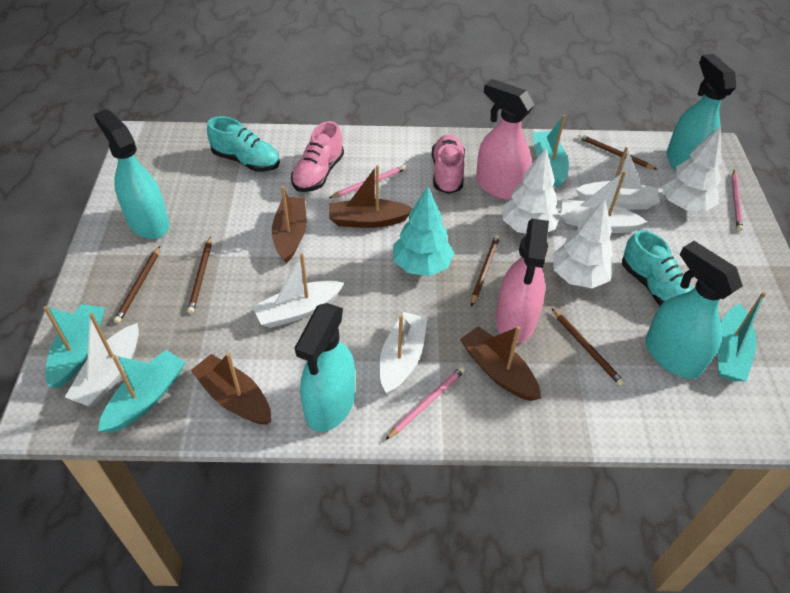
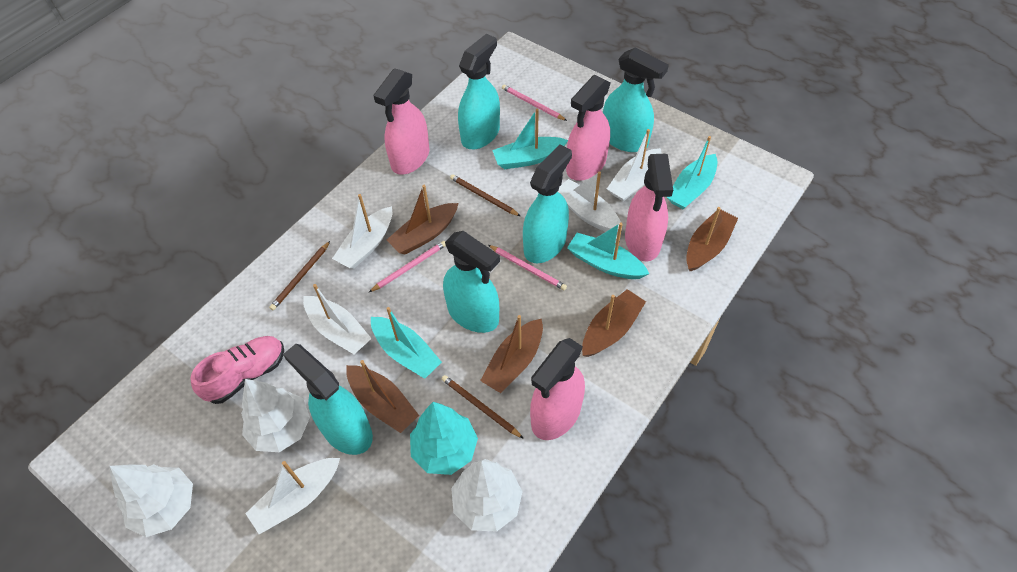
brown boat: 4 -> 5
brown pencil: 5 -> 3
pink shoe: 2 -> 1
pink spray bottle: 2 -> 4
turquoise shoe: 2 -> 0
turquoise spray bottle: 4 -> 5

